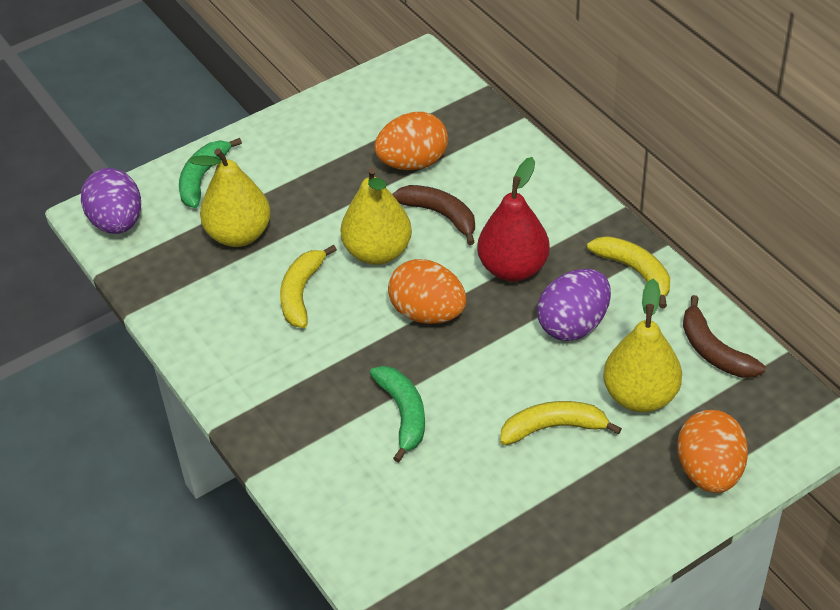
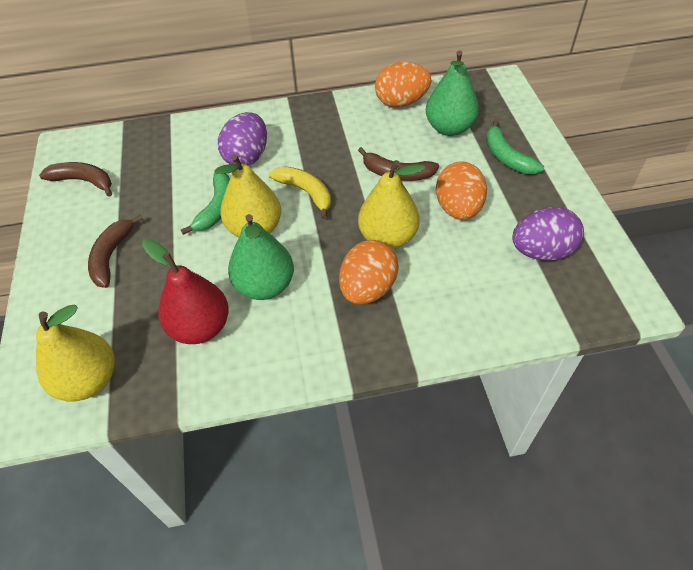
brown banana: 2 -> 3
green pear: 0 -> 2
yellow banana: 3 -> 1

